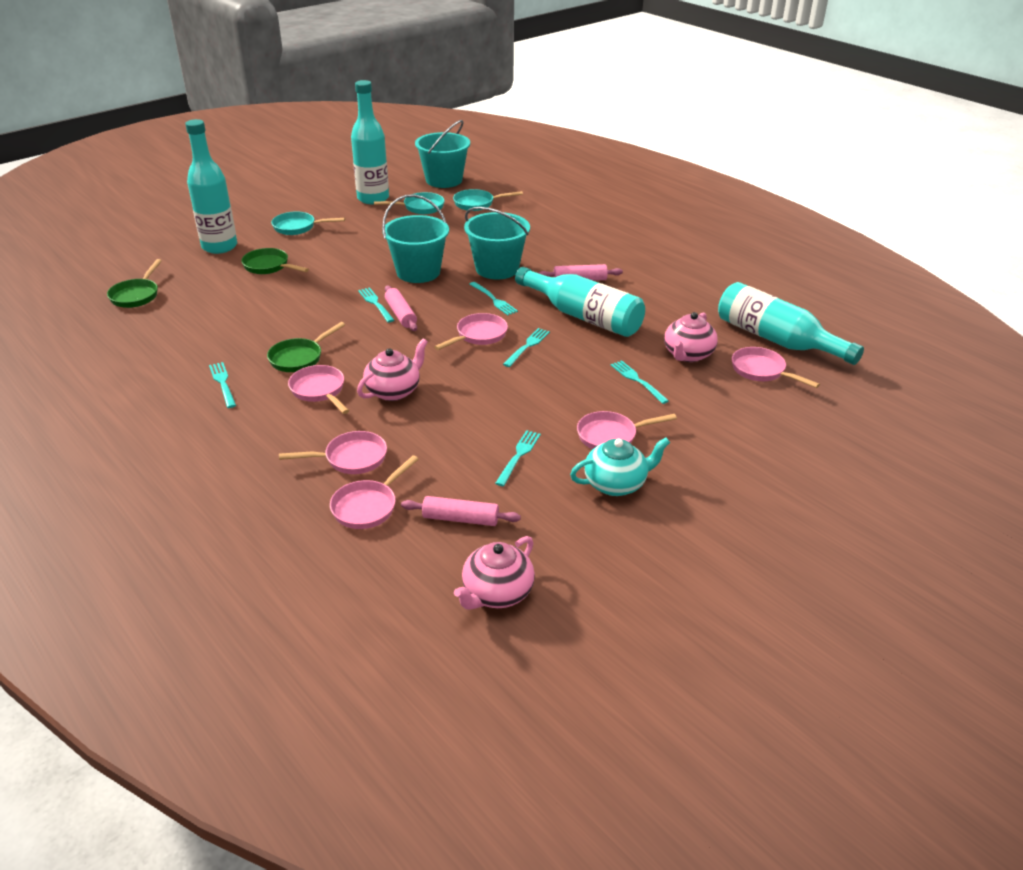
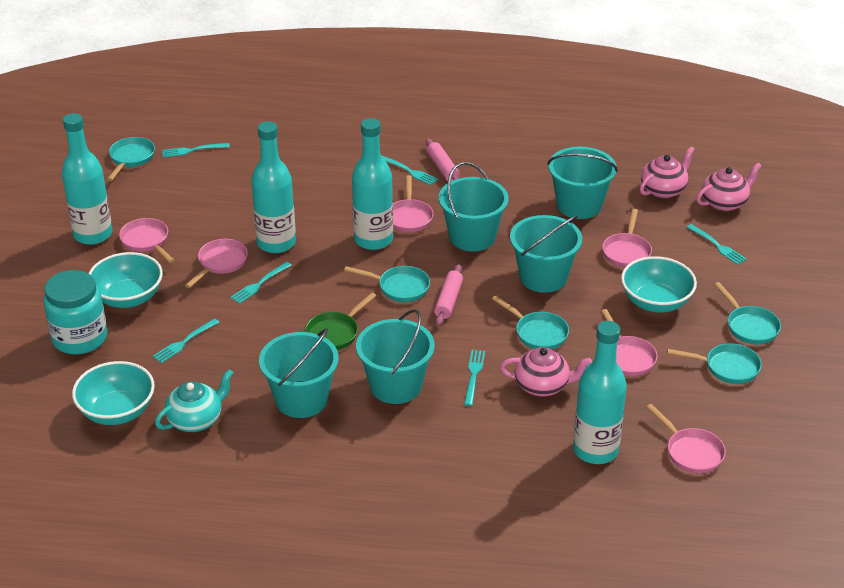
green pan: 3 -> 1
pink rolling pin: 3 -> 2
turquoise bowl: 0 -> 3
turquoise bucket: 3 -> 5
turquoise jar: 0 -> 1
turquoise pan: 3 -> 5

